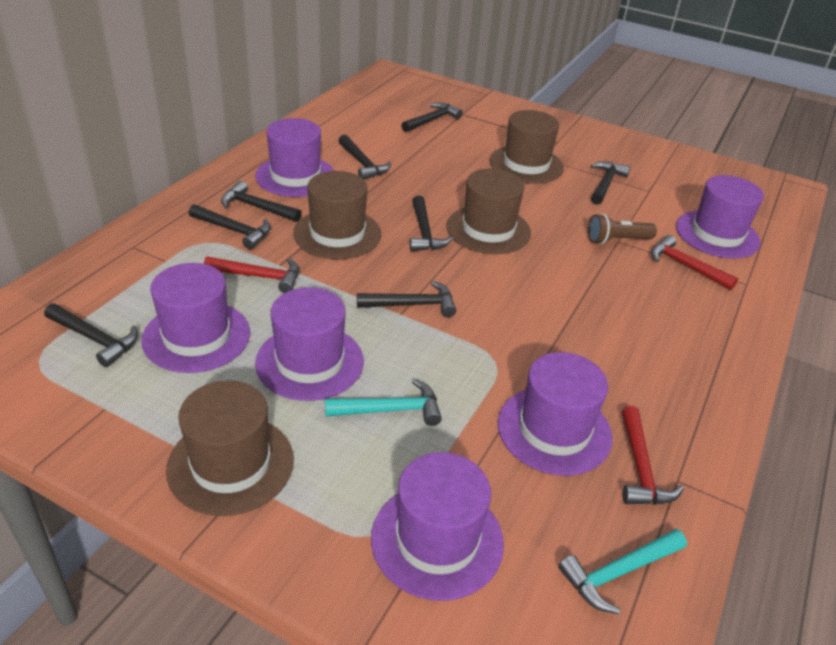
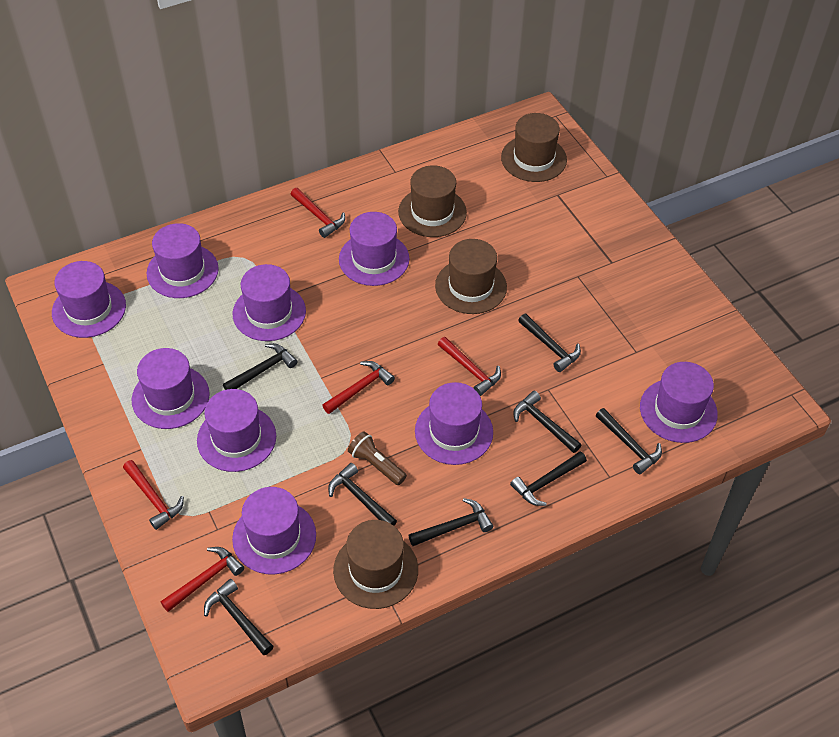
purple hat: 6 -> 9
red hammer: 3 -> 5
turquoise hammer: 2 -> 0

